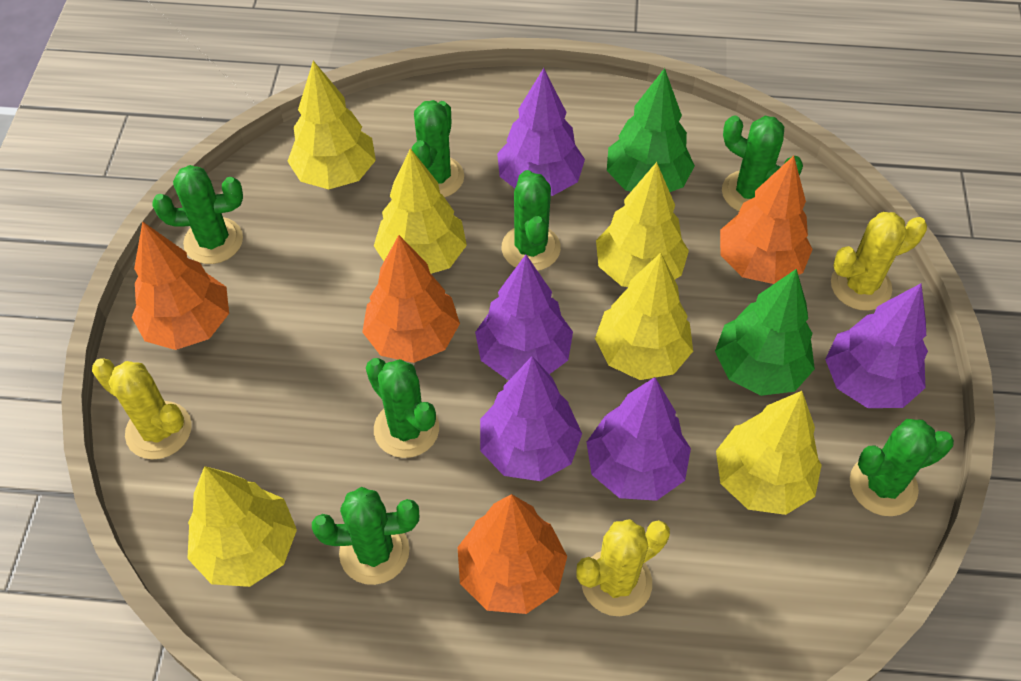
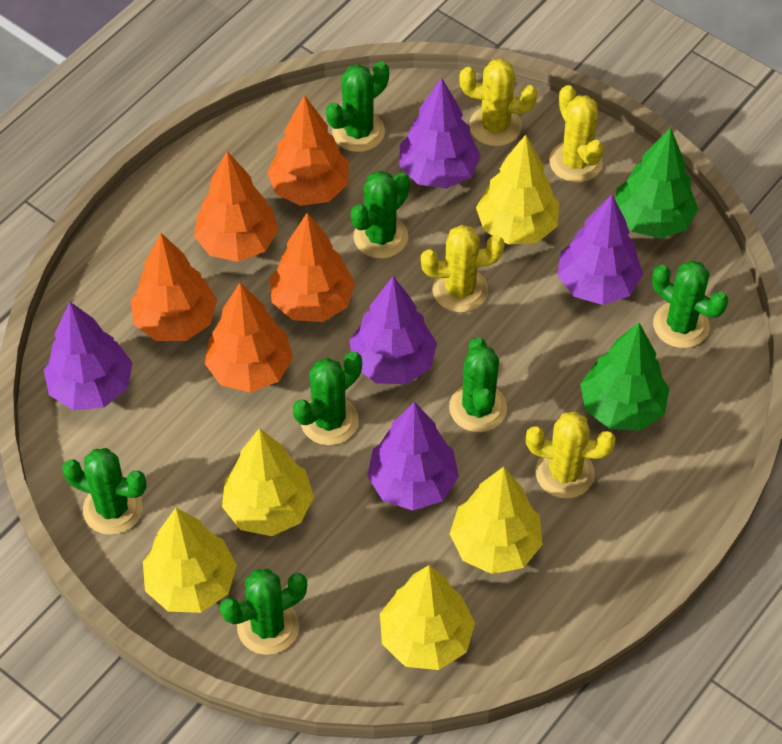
orange tree: 4 -> 5
yellow cactus: 3 -> 4
yellow tree: 6 -> 5

